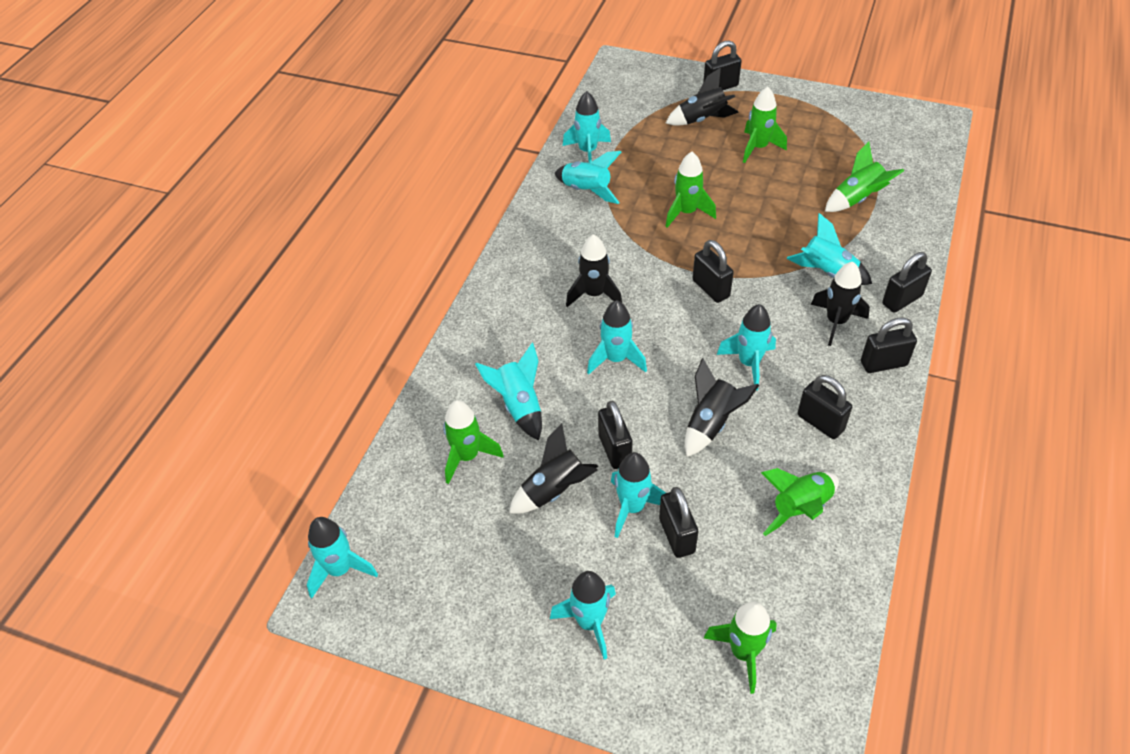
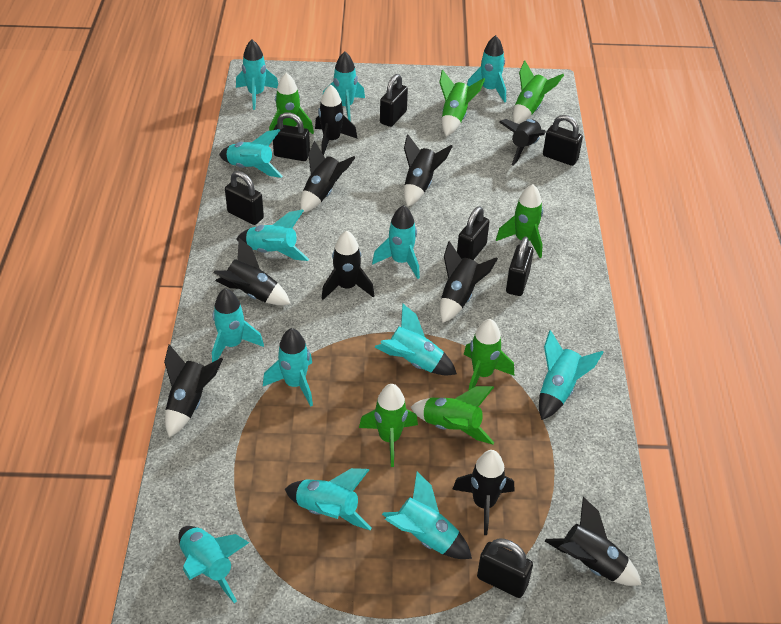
black rocket: 5 -> 10
green rocket: 6 -> 7
turquoise rocket: 9 -> 13

